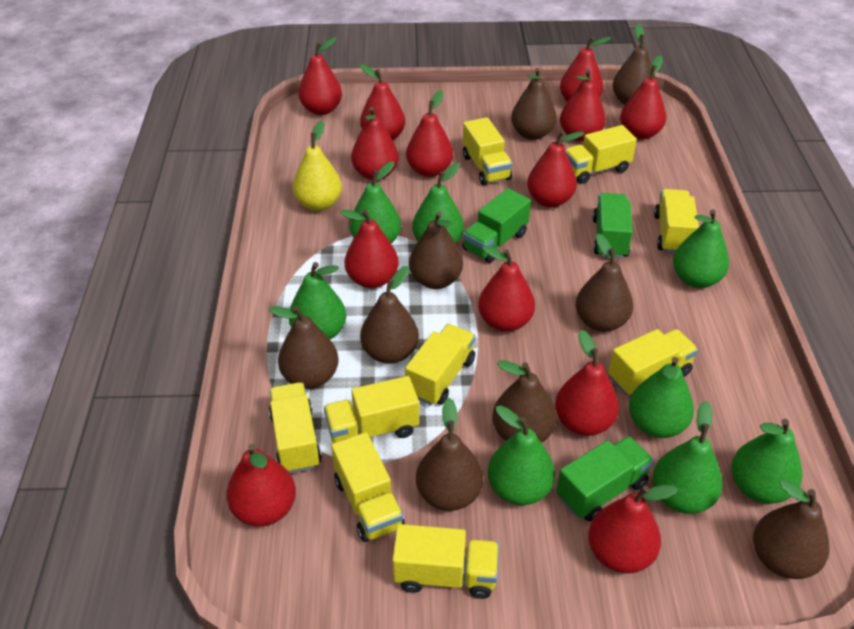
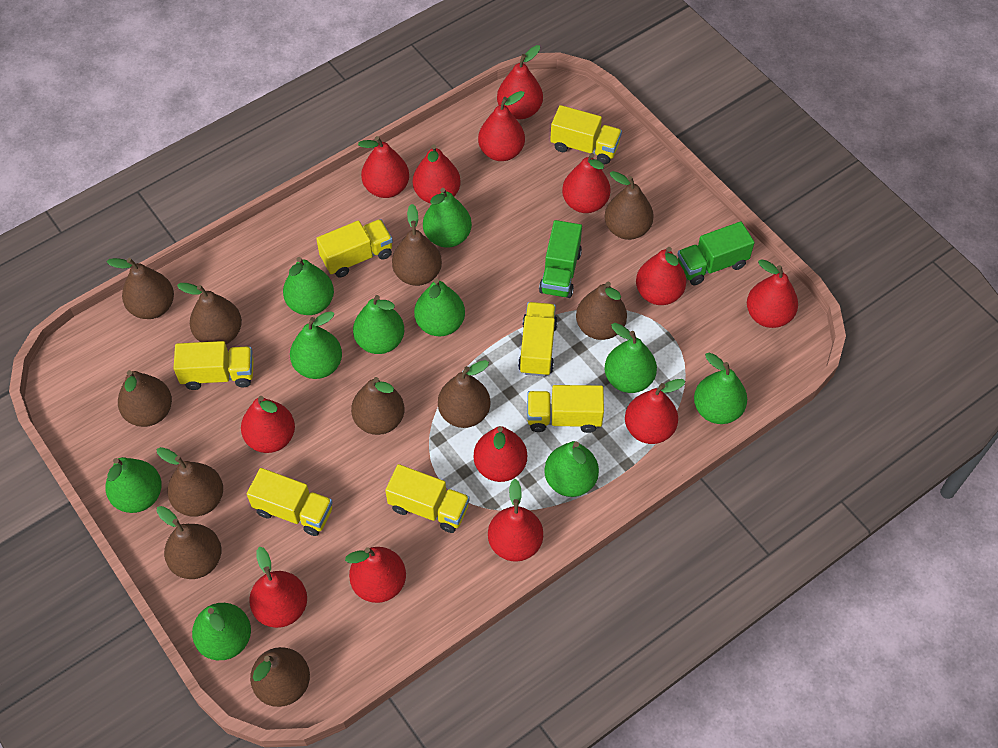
brown pear: 9 -> 11
green pear: 8 -> 10
green truck: 3 -> 2
yellow pear: 1 -> 0
yellow truck: 9 -> 7

